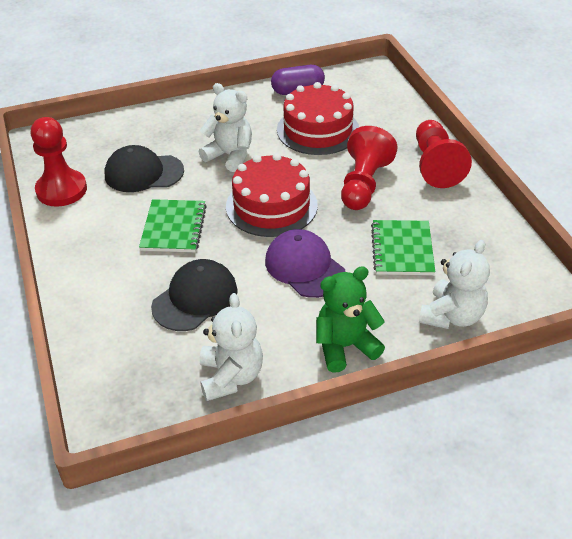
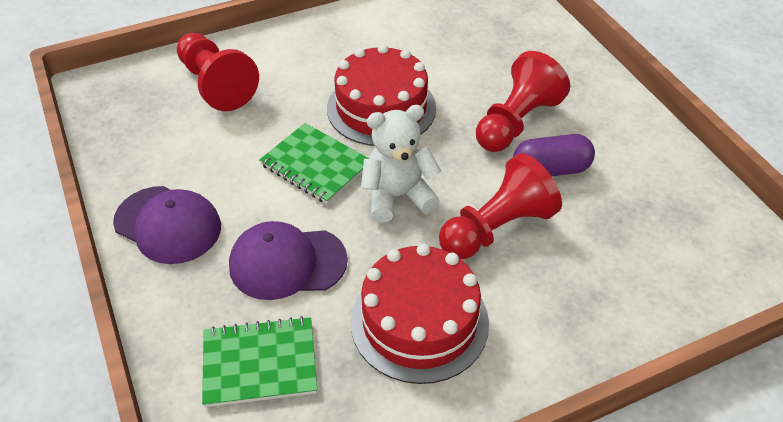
black cap: 2 -> 0
green teddy bear: 1 -> 0
purple cap: 1 -> 2
white teddy bear: 3 -> 1

